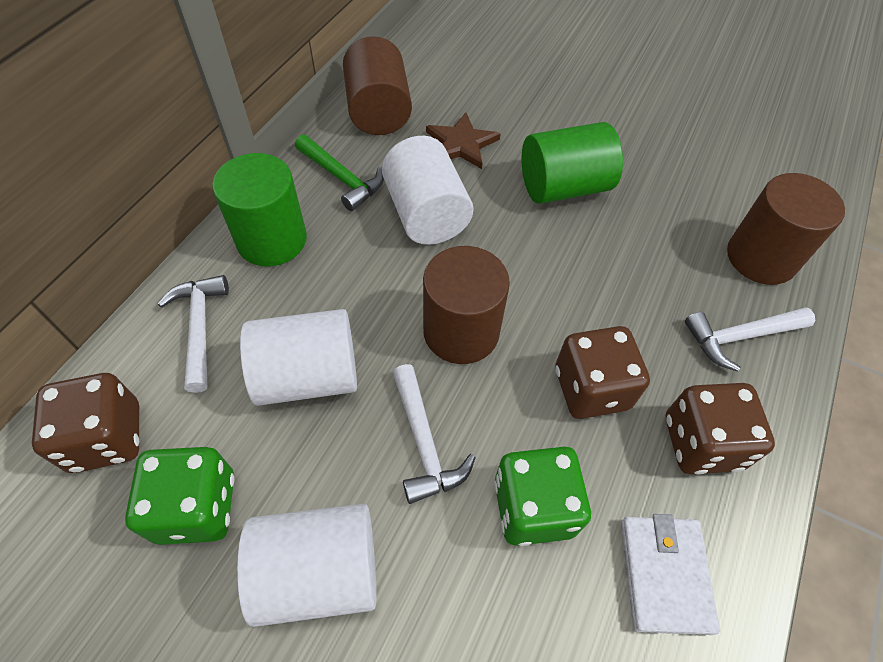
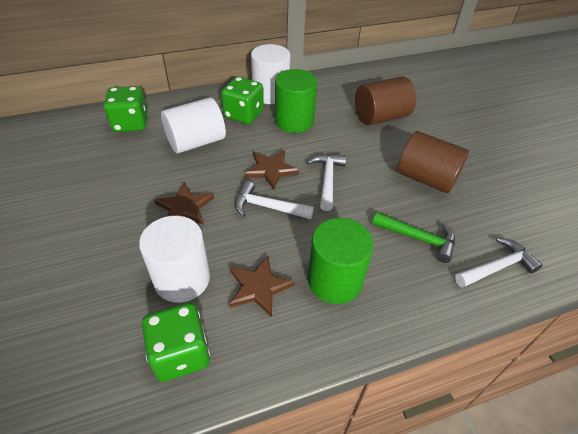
brown cylinder: 3 -> 2
brown dice: 3 -> 0
brown star: 1 -> 3
green dice: 2 -> 3
white wallet: 1 -> 0

